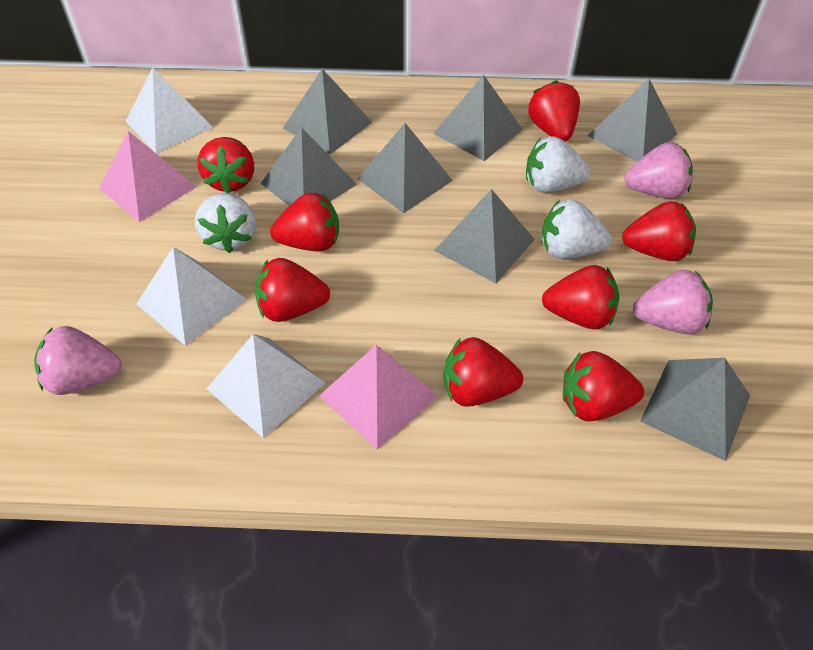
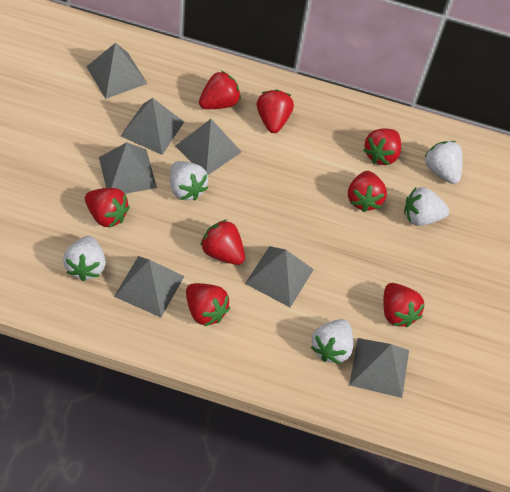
pink pyramid: 2 -> 0
pink strawberry: 3 -> 0
white pyramid: 3 -> 0
white strawberry: 3 -> 5

